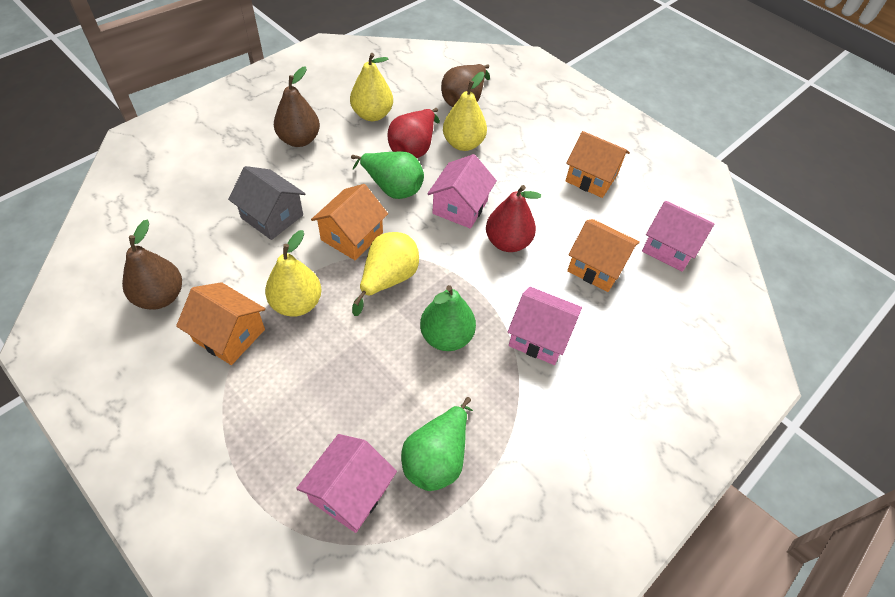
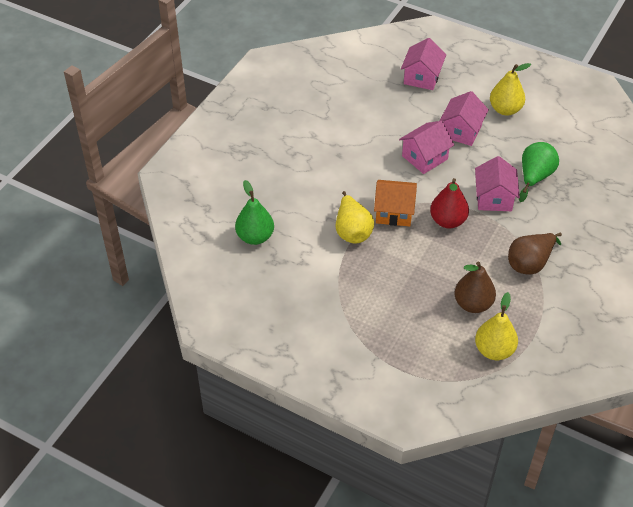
brown pear: 3 -> 2
green pear: 3 -> 2
grey house: 1 -> 0
orange house: 4 -> 1
red pear: 2 -> 1
yellow pear: 4 -> 3

